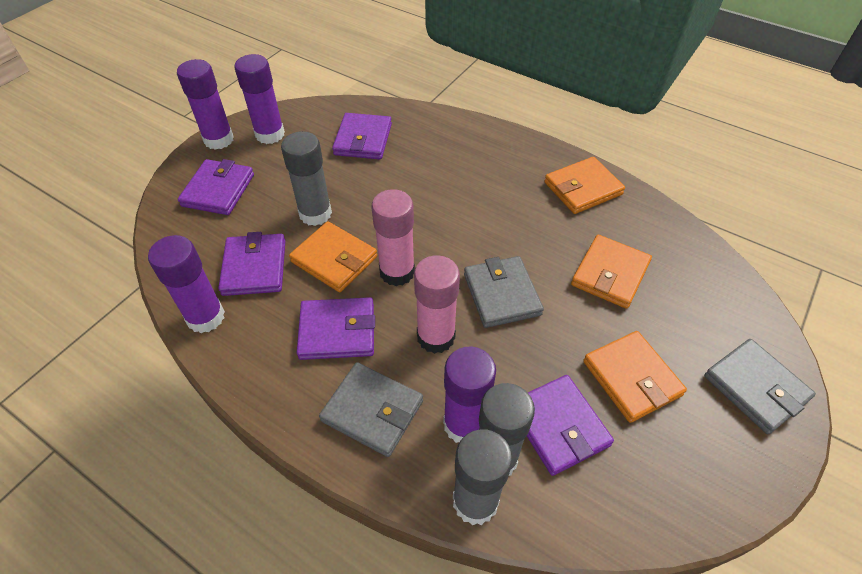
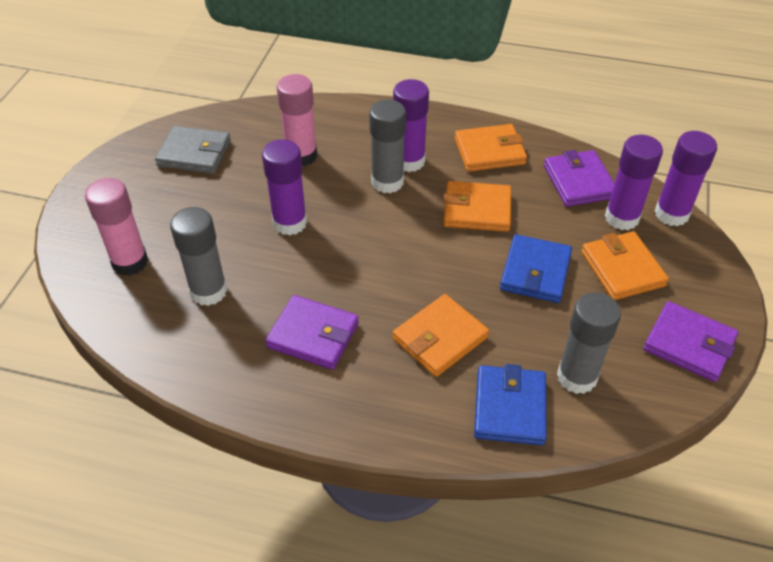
blue wallet: 0 -> 2
grey wallet: 3 -> 1
purple wallet: 5 -> 3

